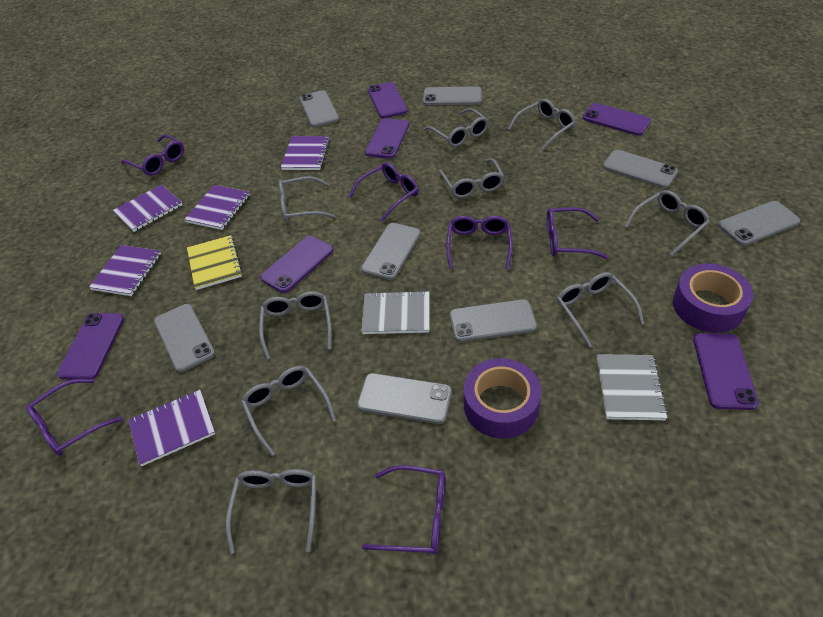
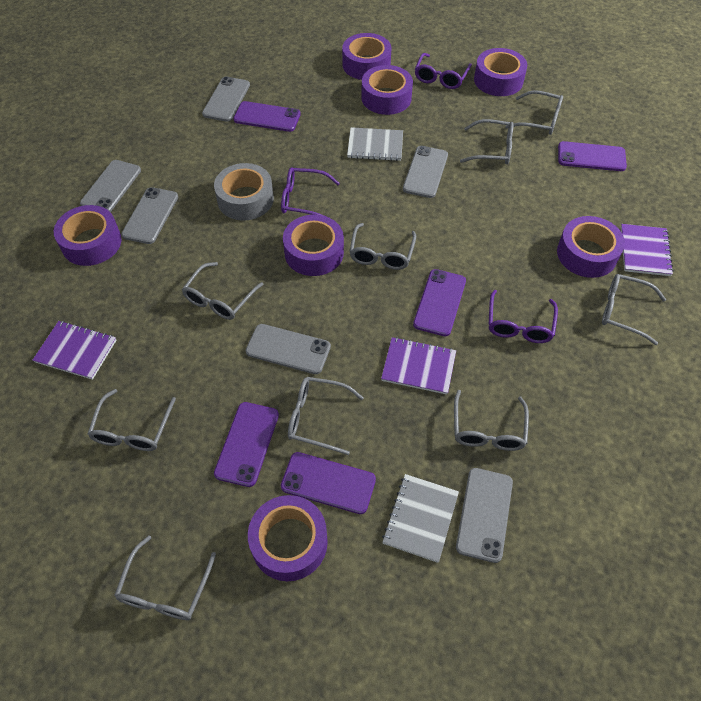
grey phone: 8 -> 6
grey tape: 0 -> 1
purple glasses: 6 -> 3
purple notebook: 5 -> 3
purple phone: 6 -> 5
purple tape: 2 -> 7
yellow notebook: 1 -> 0

